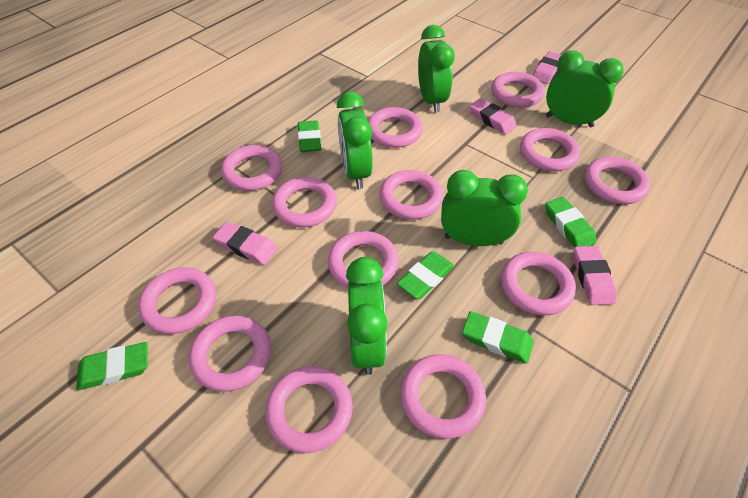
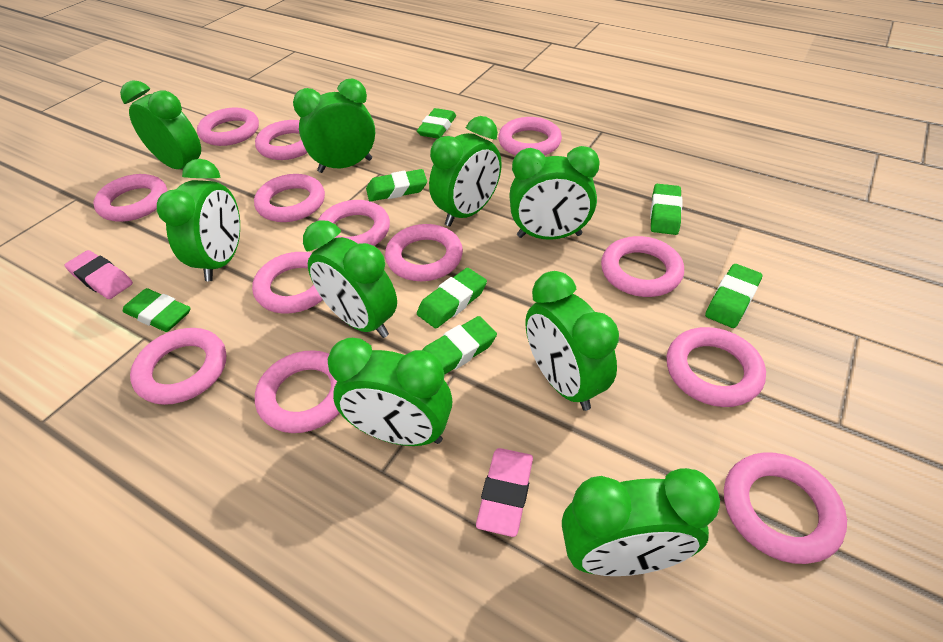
green clock: 5 -> 9
green eraser: 5 -> 7
pink eraser: 4 -> 2

